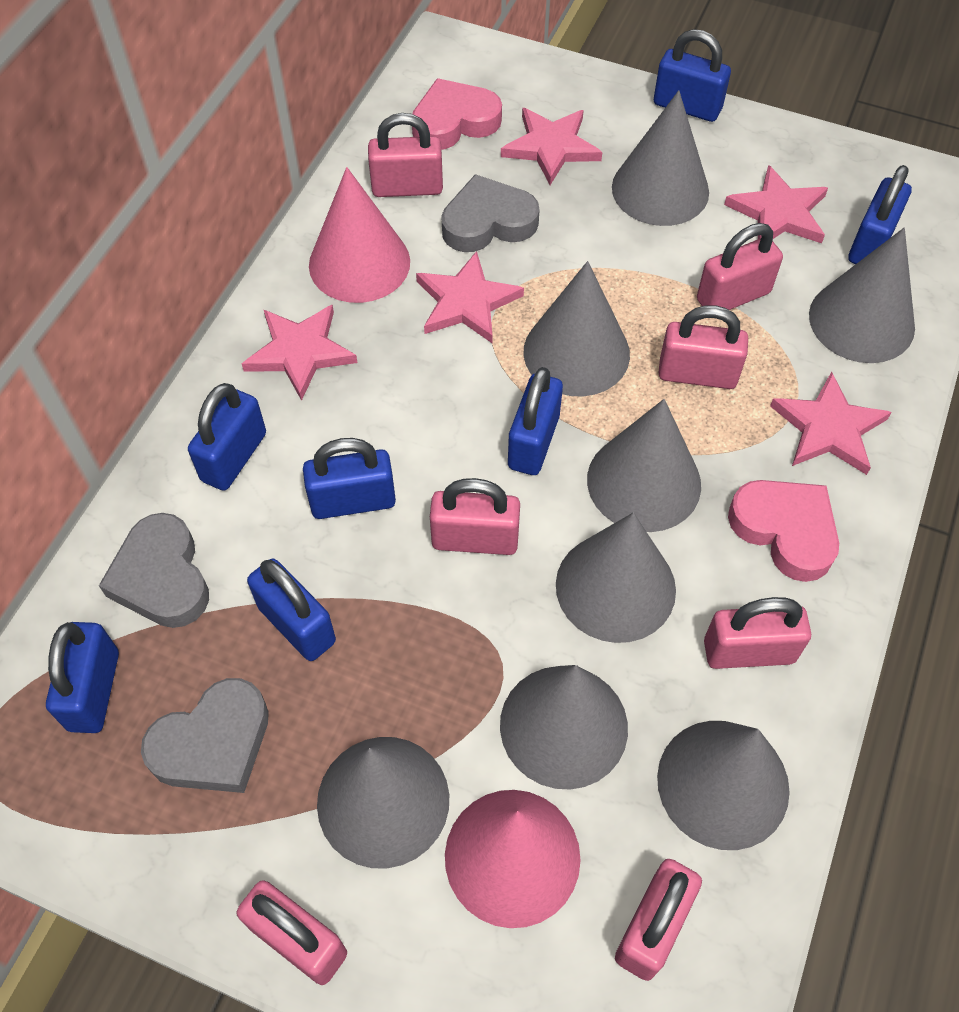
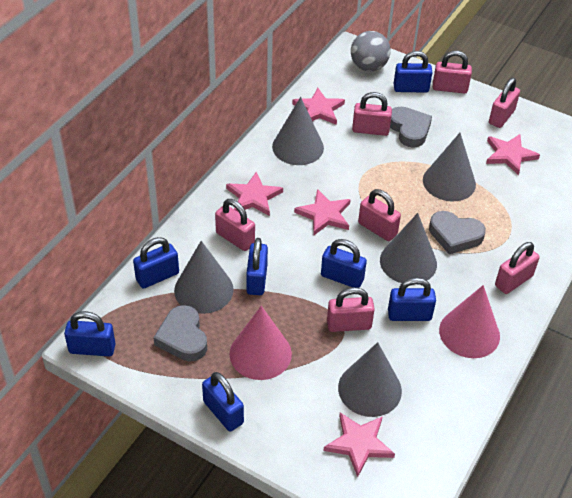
grey ball: 0 -> 1
grey cone: 8 -> 5
pink heart: 2 -> 0

